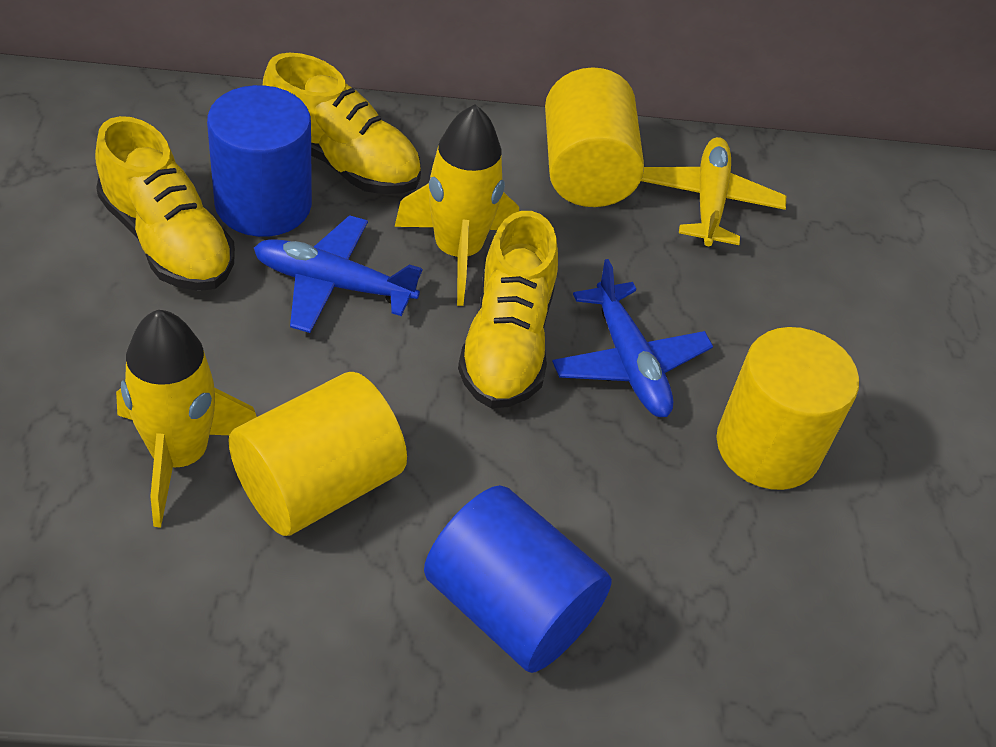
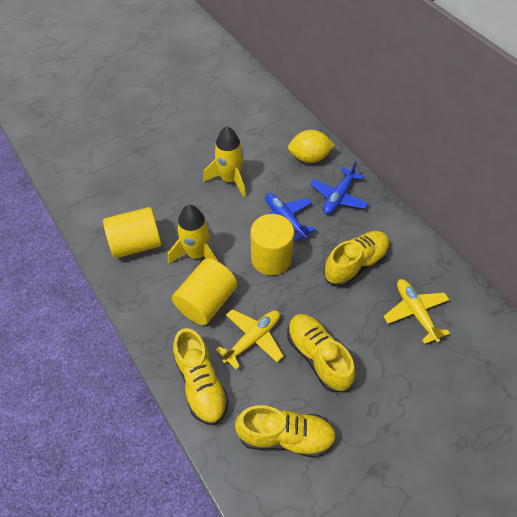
blue cylinder: 2 -> 0
yellow lemon: 0 -> 1
yellow plane: 1 -> 2
yellow shoe: 3 -> 4

